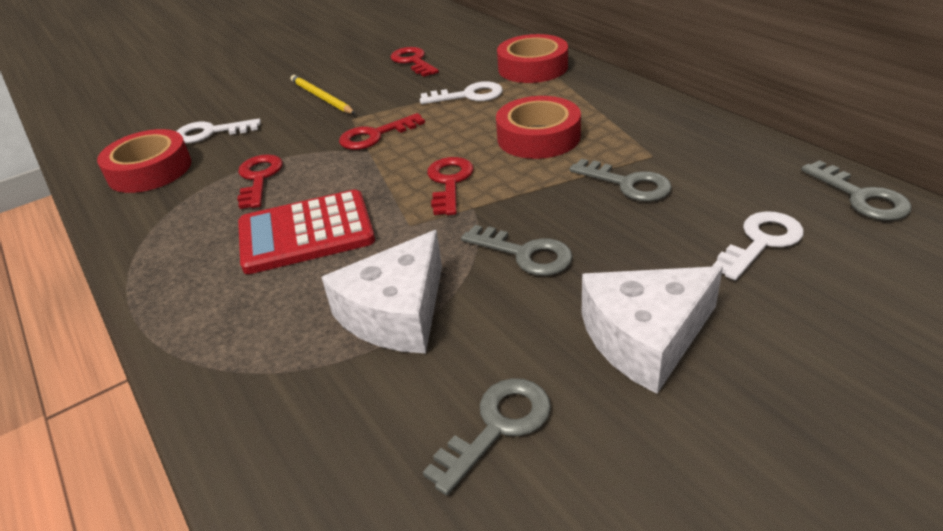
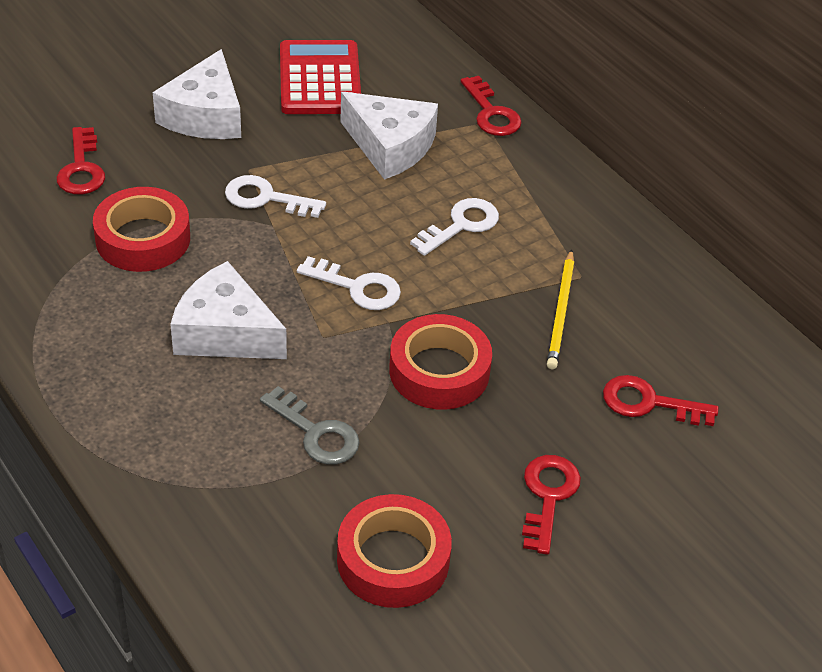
grey key: 4 -> 1
white cheese: 2 -> 3

